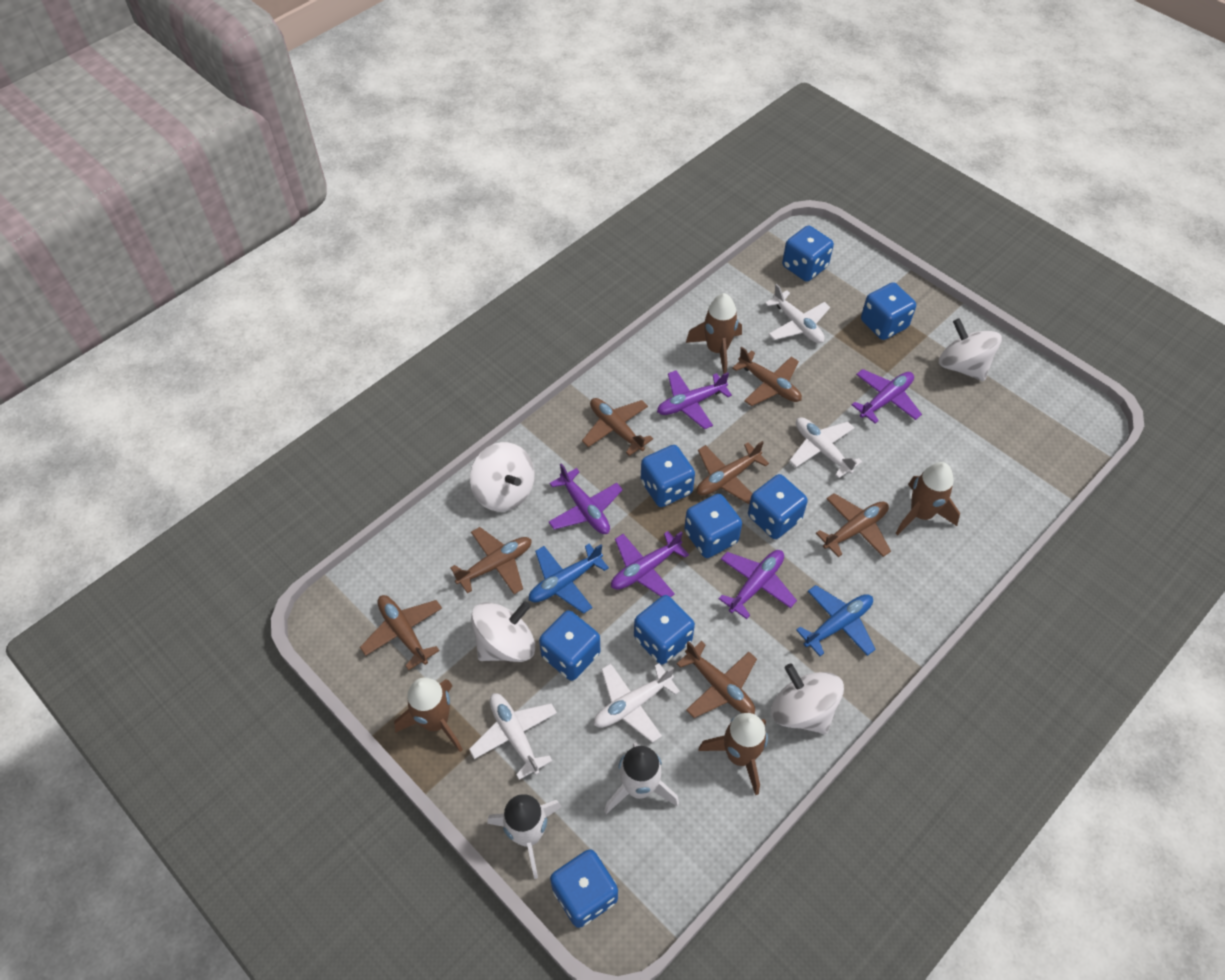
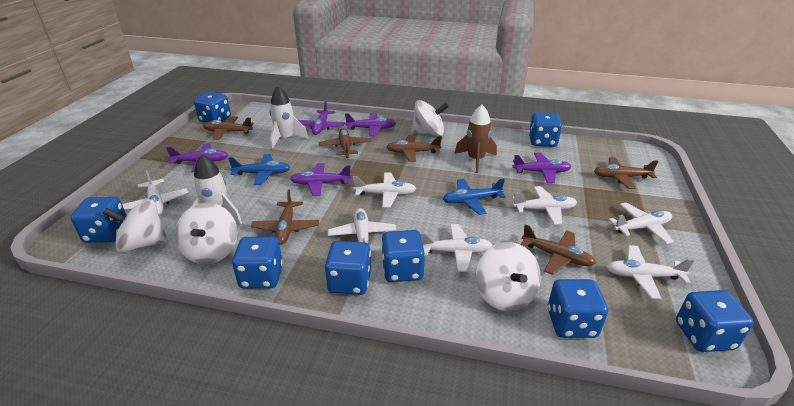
brown plane: 7 -> 6
brown rocket: 4 -> 1
white plane: 4 -> 7

